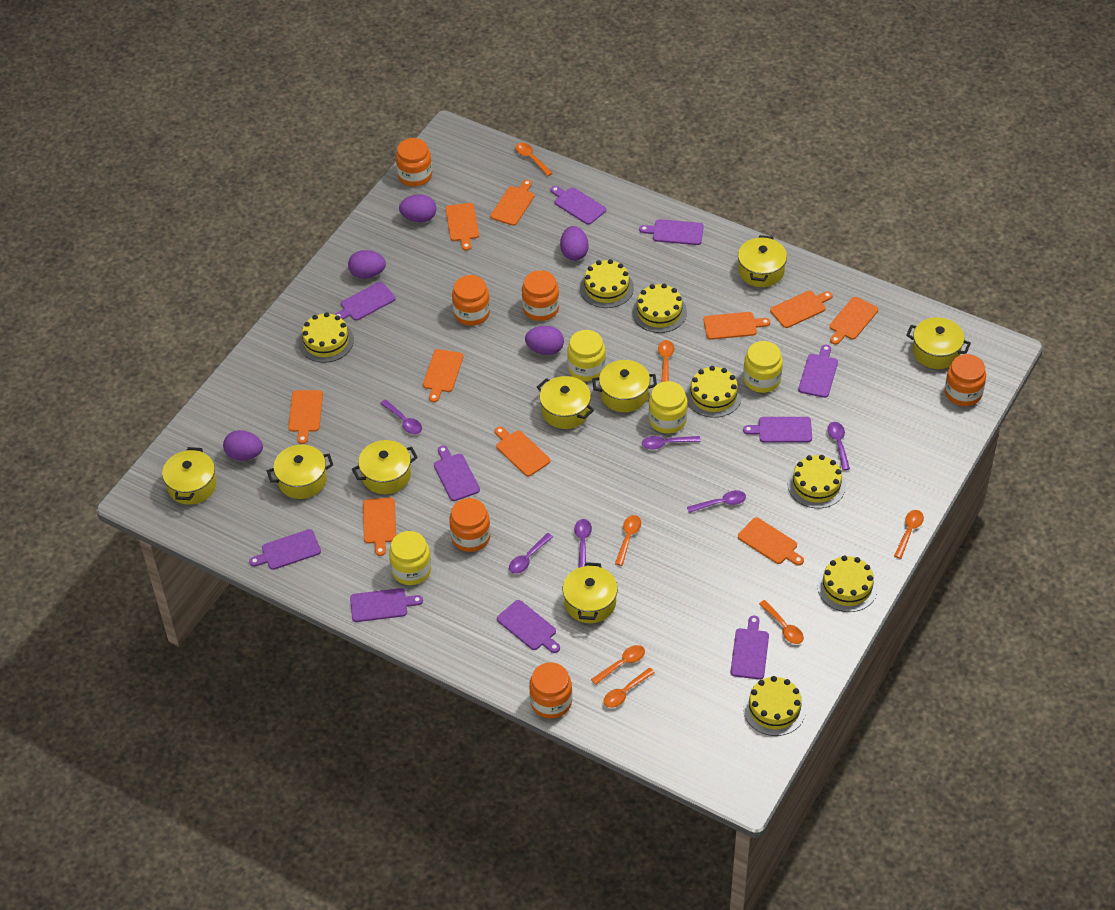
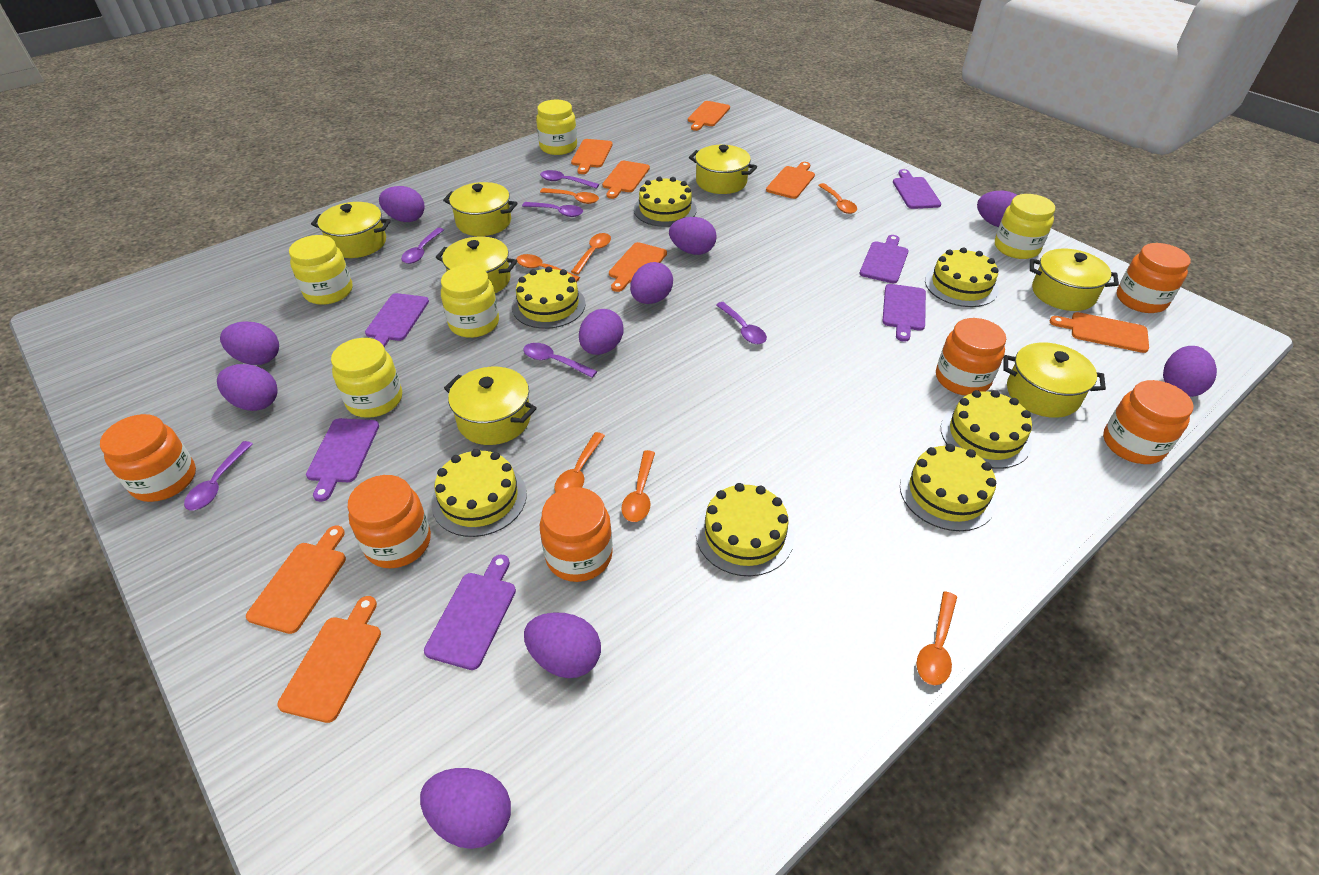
orange cutting board: 10 -> 8
purple cutting board: 10 -> 6
purple egg: 5 -> 10
yellow jar: 4 -> 5
yellow pot: 8 -> 7

